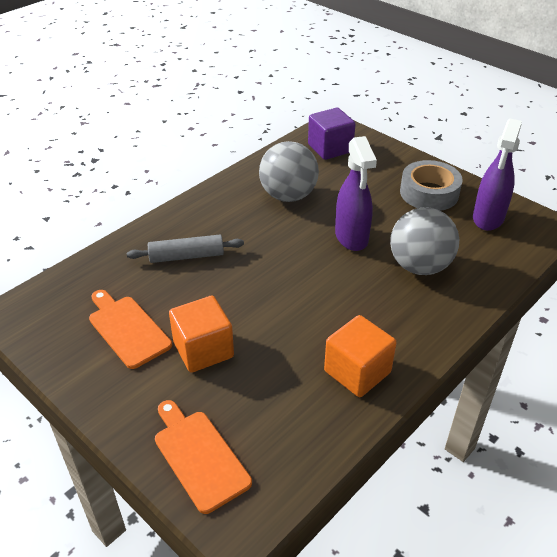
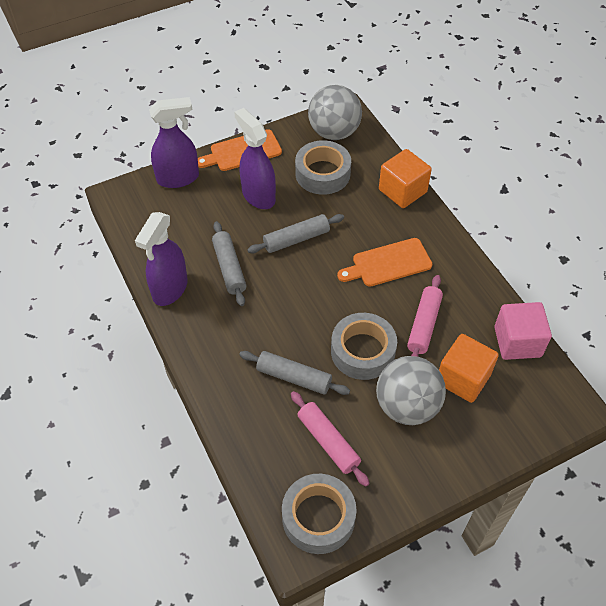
grey rolling pin: 1 -> 3
grey tape: 1 -> 3
pink cube: 0 -> 1
pink rolling pin: 0 -> 2
purple cube: 1 -> 0
purple spray bottle: 2 -> 3

